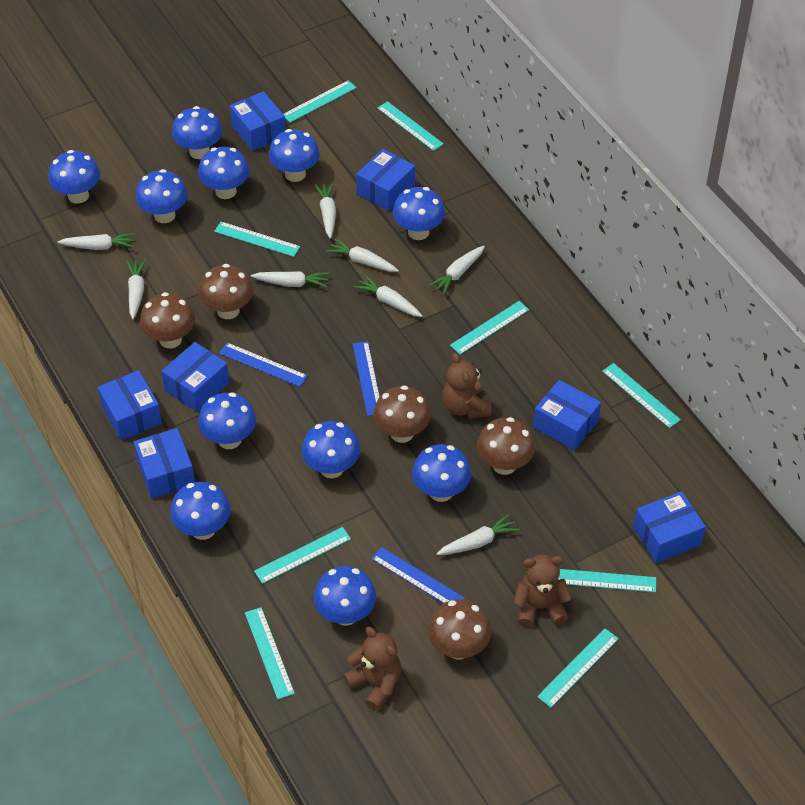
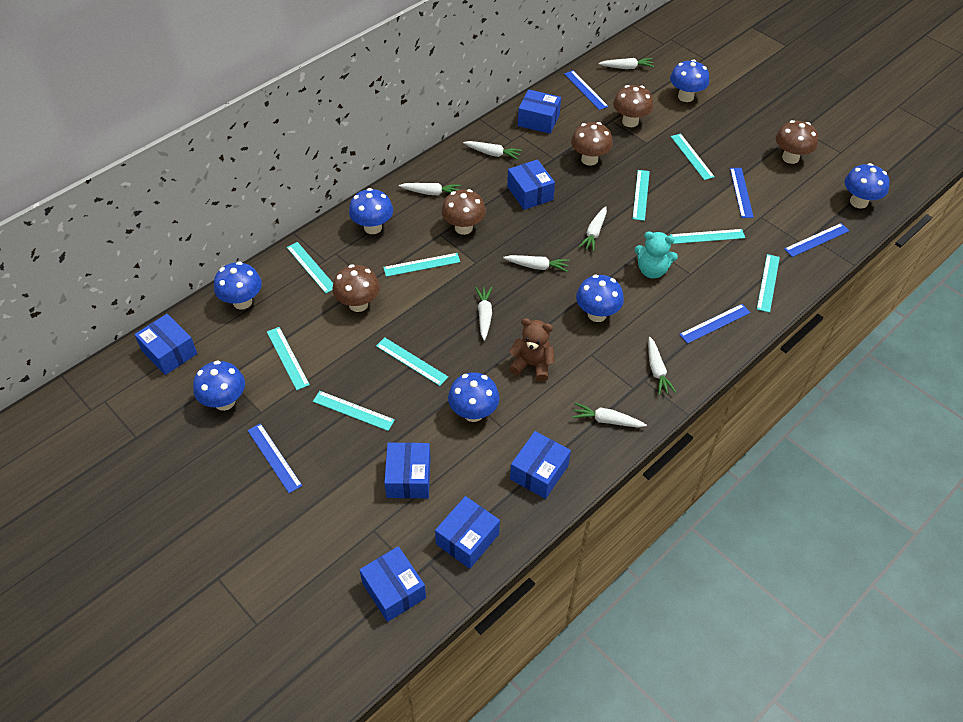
blue mushroom: 11 -> 7
blue ruler: 3 -> 5
brown teddy bear: 3 -> 1
turquoise teddy bear: 0 -> 1

